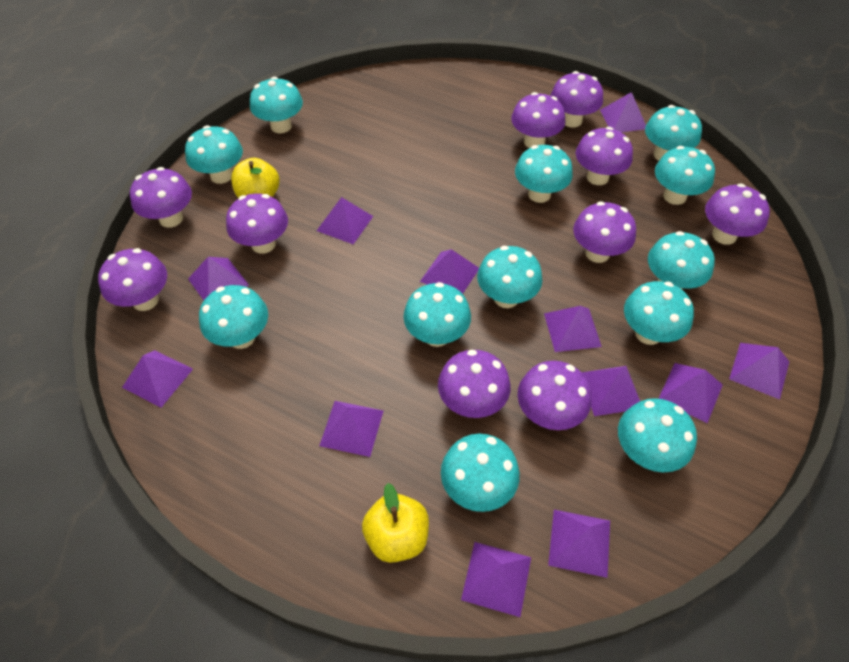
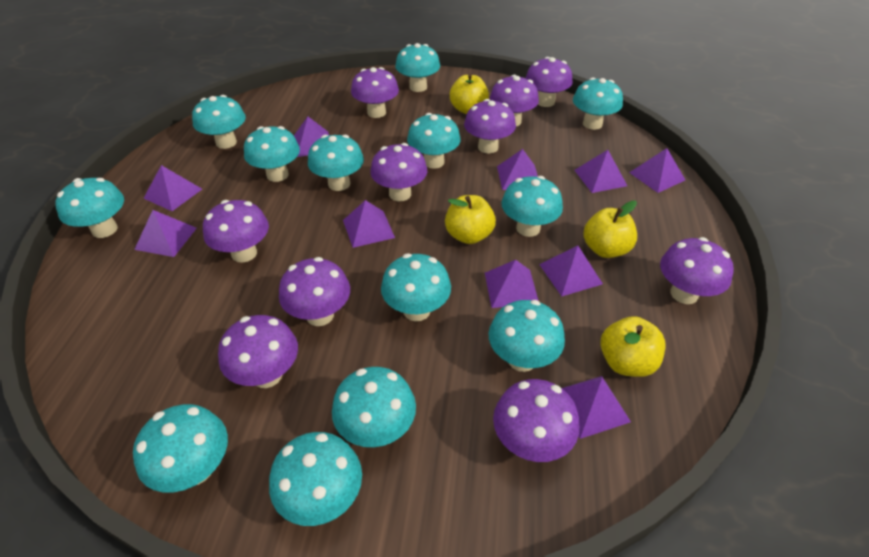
purple pyramid: 12 -> 10
turquoise mushroom: 12 -> 13
yellow apple: 2 -> 4

